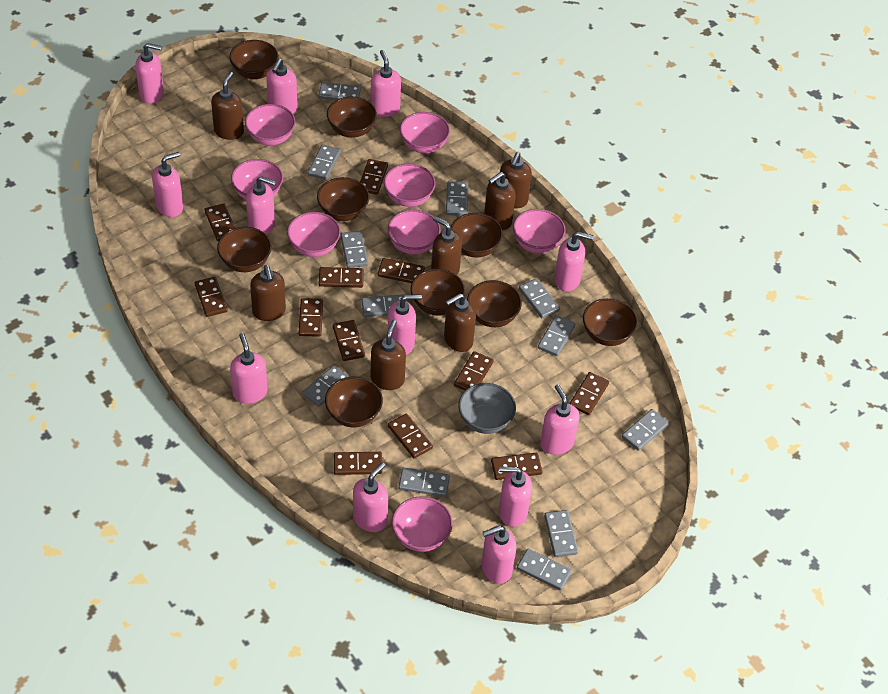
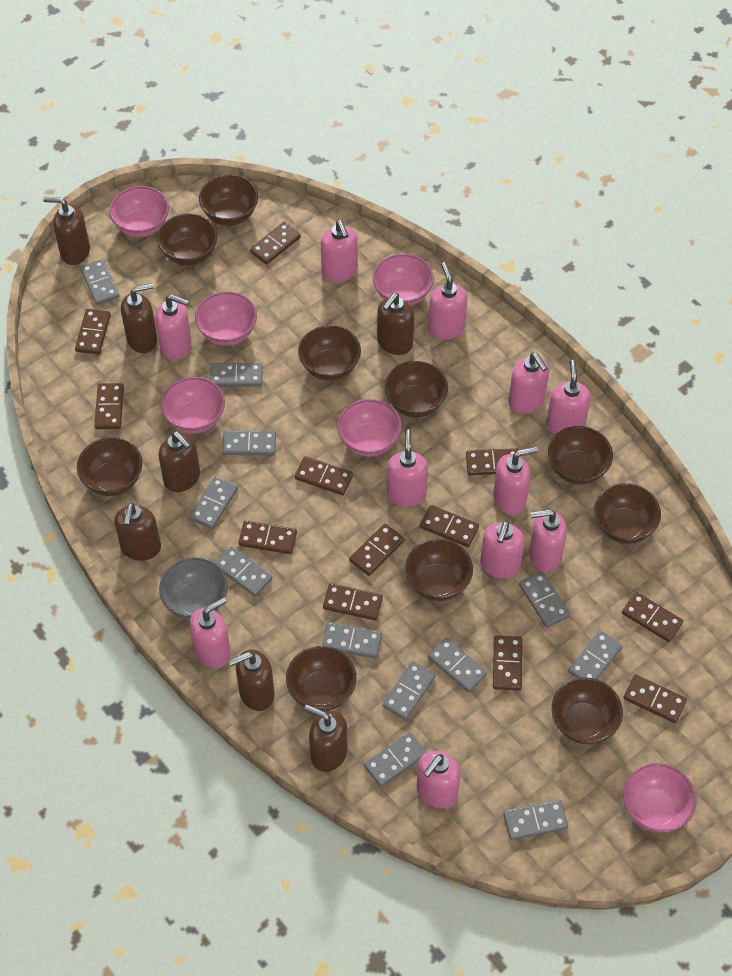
brown bowl: 9 -> 10
pink bowl: 8 -> 6
pink soap dispenser: 12 -> 11

